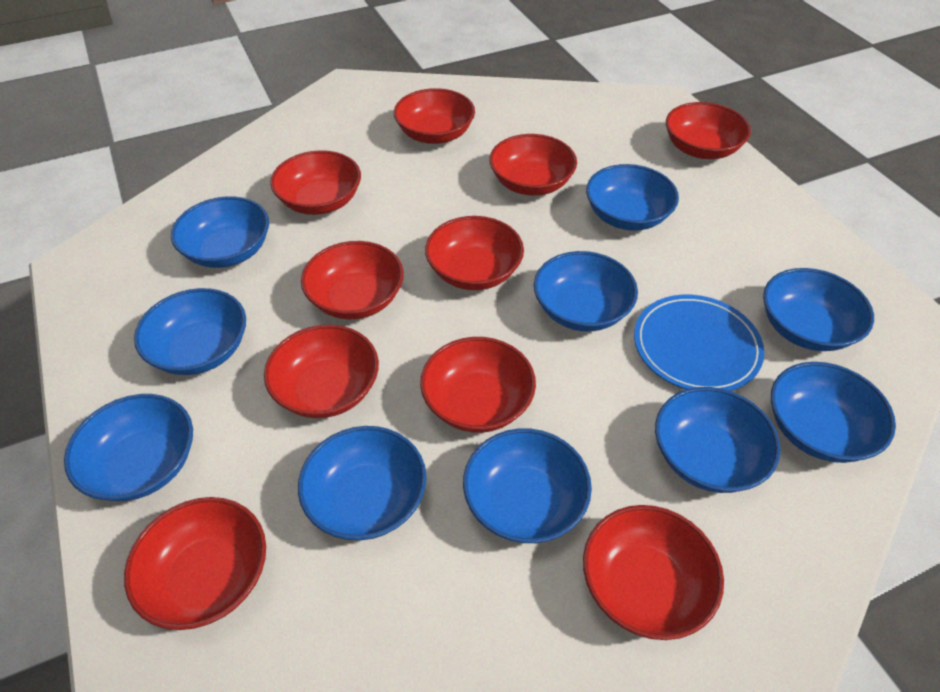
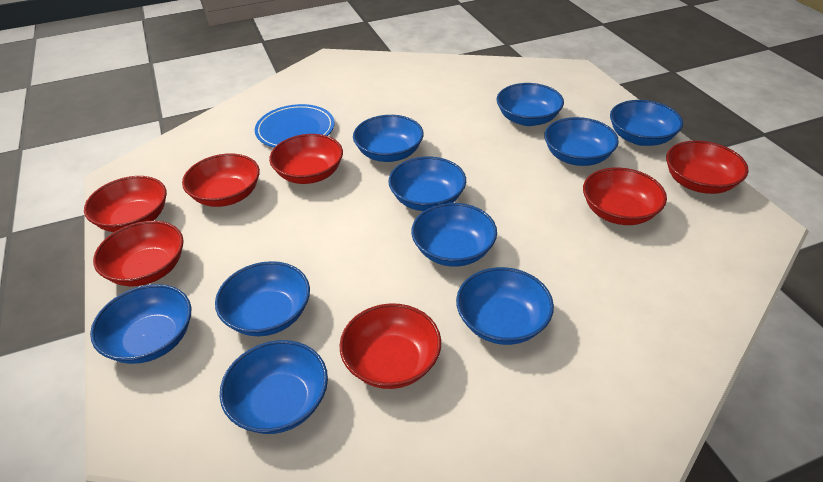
red bowl: 10 -> 7

